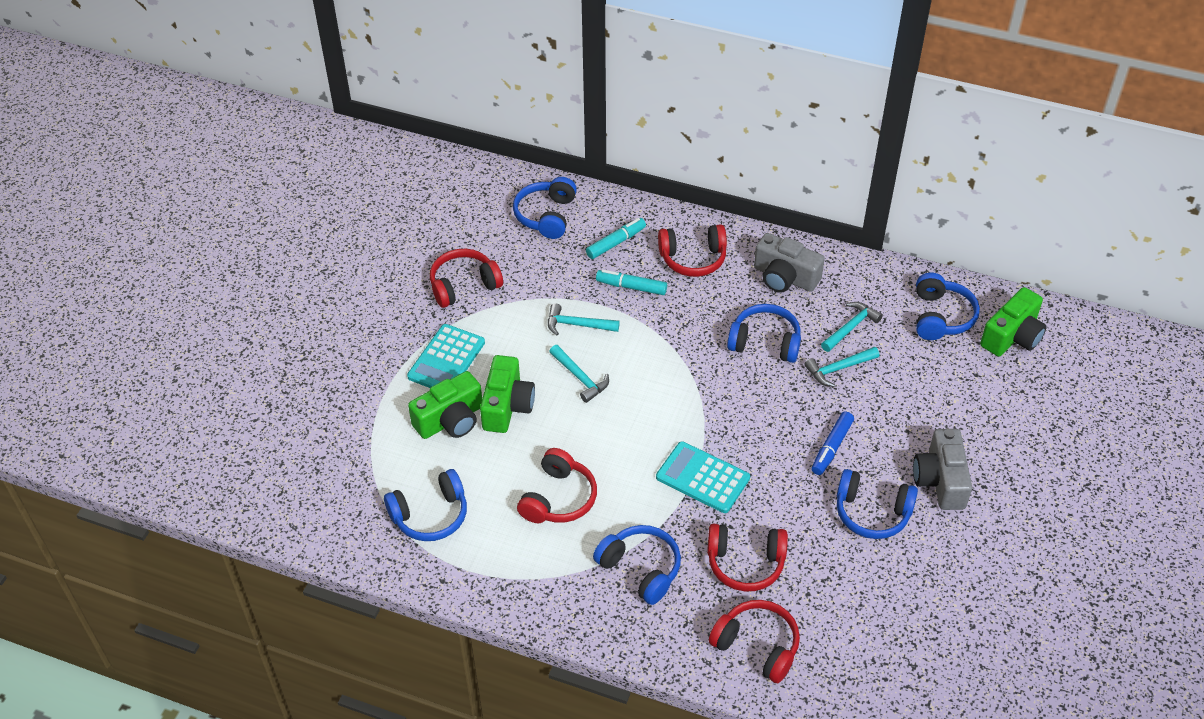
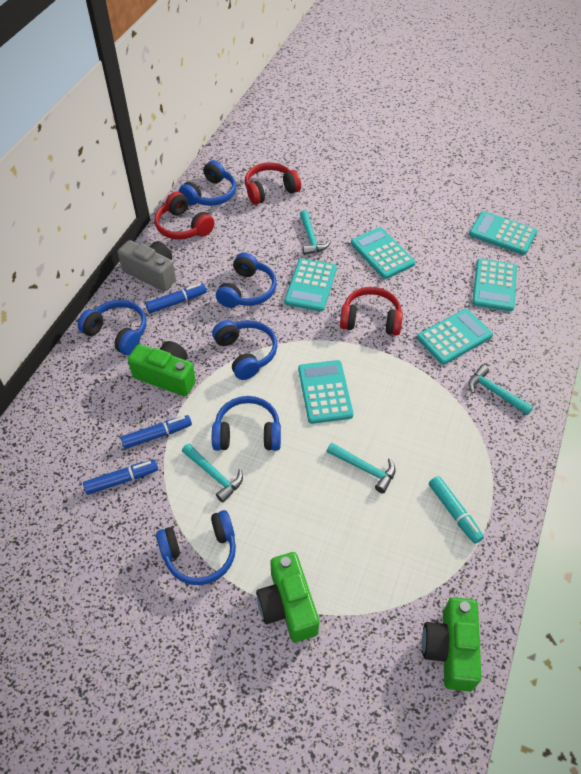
blue marker: 1 -> 3
grey camera: 2 -> 1
red headphones: 5 -> 3
turquoise calculator: 2 -> 6
turquoise marker: 2 -> 1

